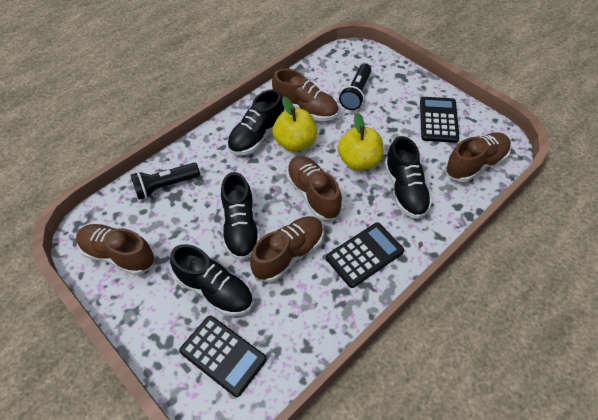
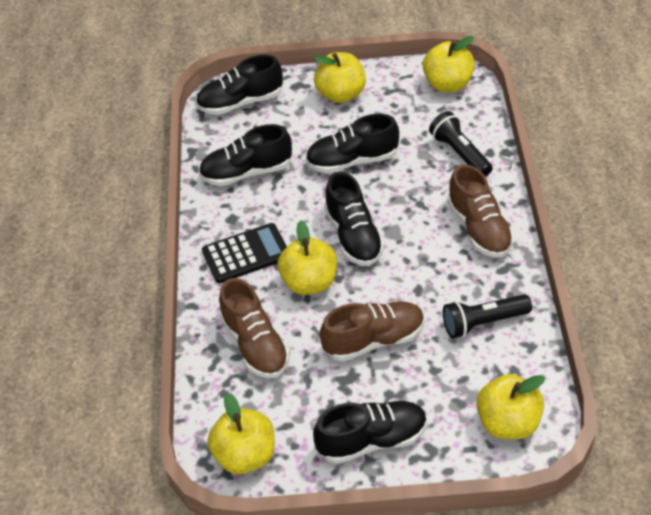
black calculator: 3 -> 1
black shoe: 4 -> 5
brown shoe: 5 -> 3
yellow apple: 2 -> 5

